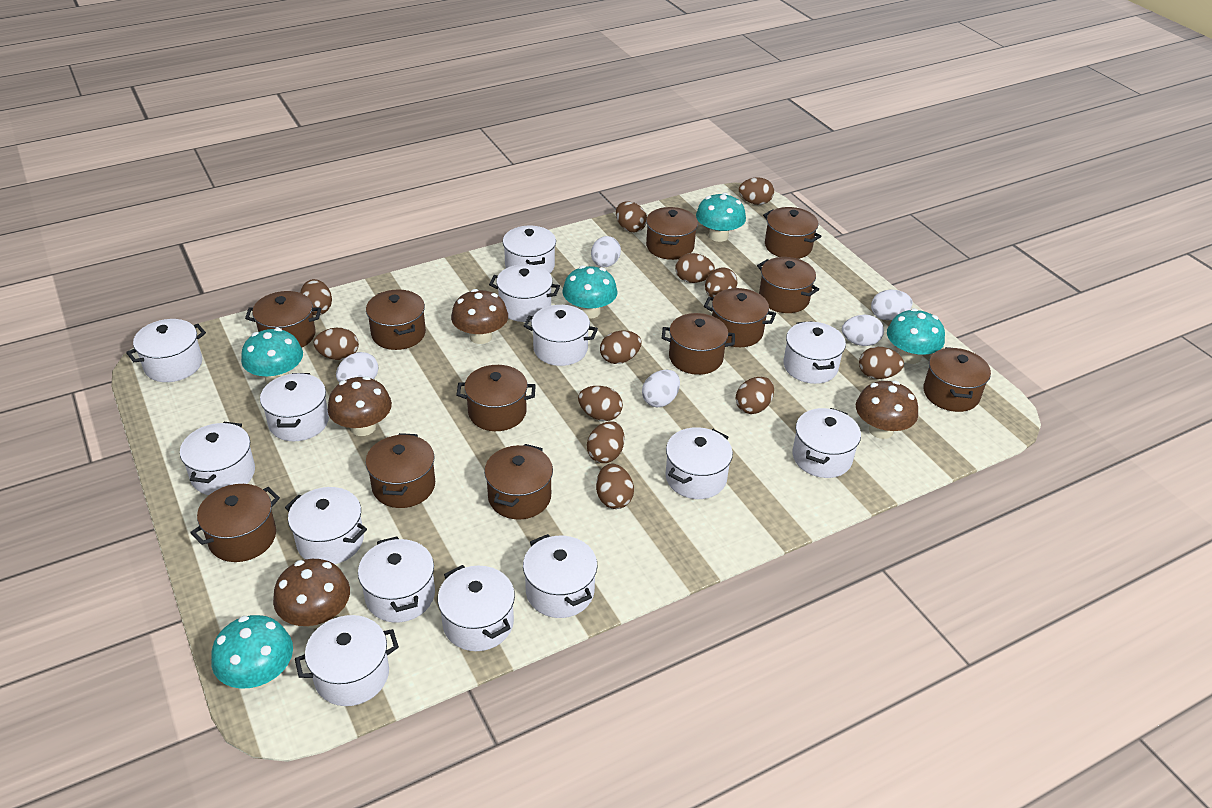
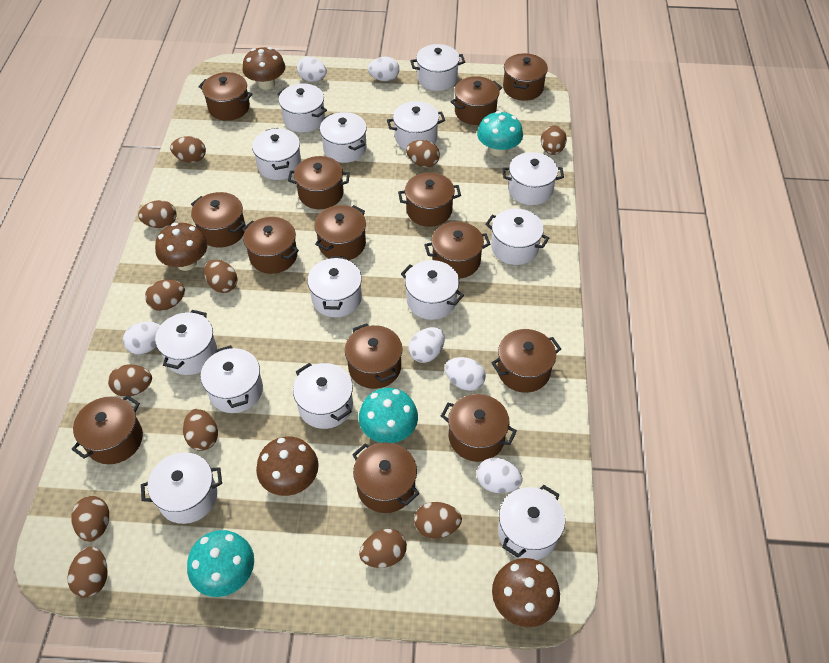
brown pot: 12 -> 14
turquoise mushroom: 5 -> 3
white egg: 5 -> 6

